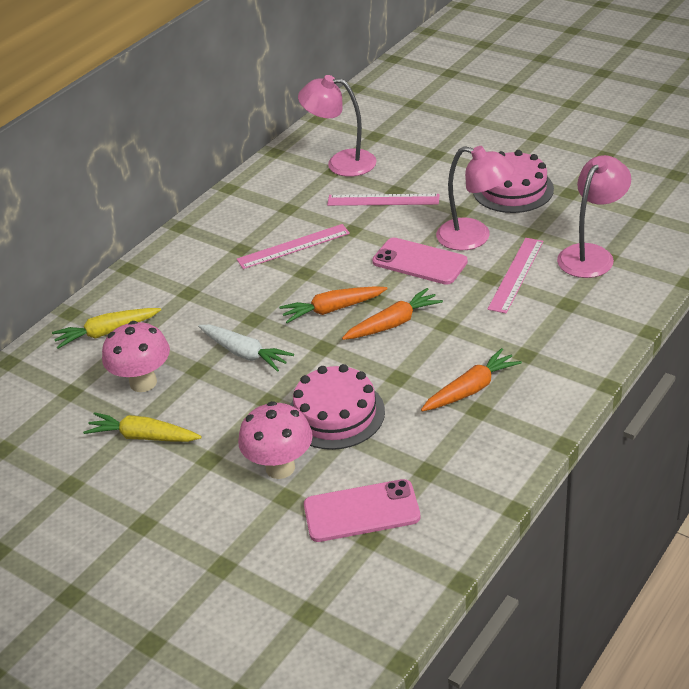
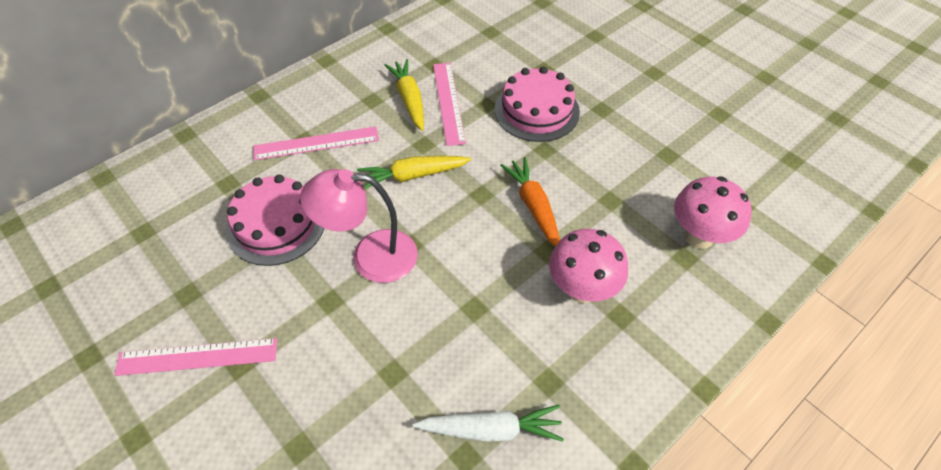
orange carrot: 3 -> 1
pink lamp: 3 -> 1
pink phone: 2 -> 0

